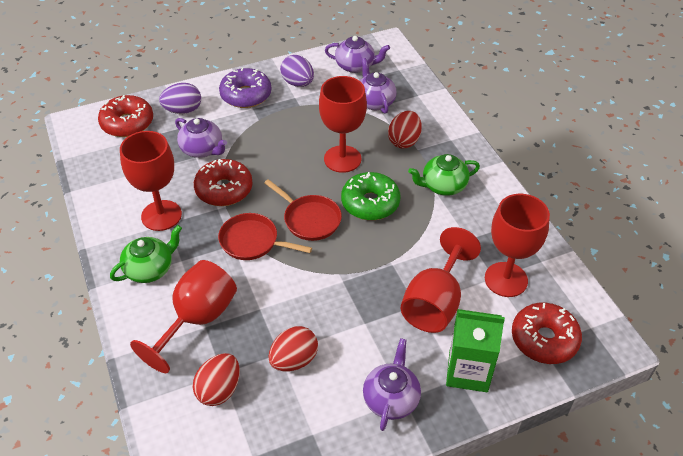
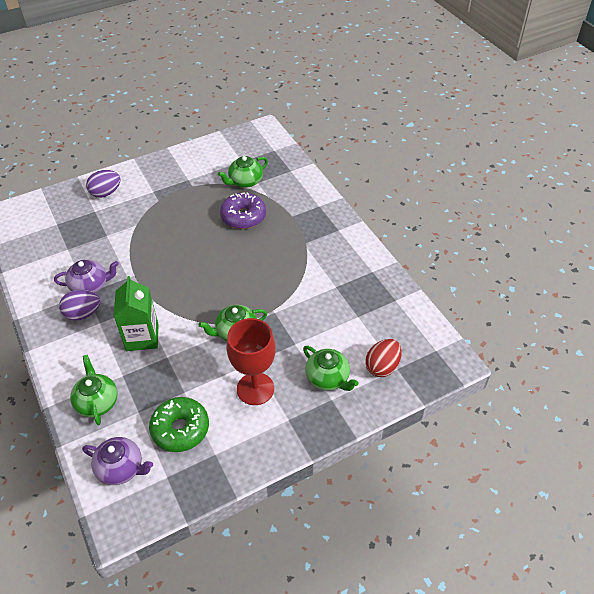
green teapot: 2 -> 4
purple teapot: 4 -> 2
red donut: 3 -> 0
red egg: 3 -> 1
red goblet: 5 -> 1
red pan: 2 -> 0

